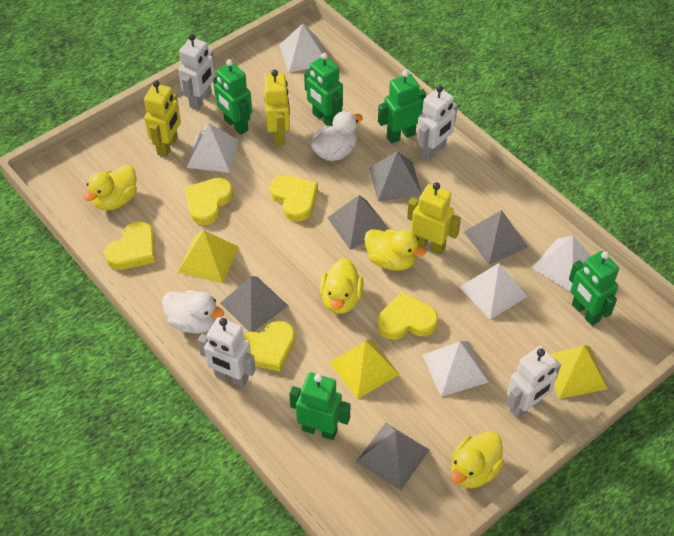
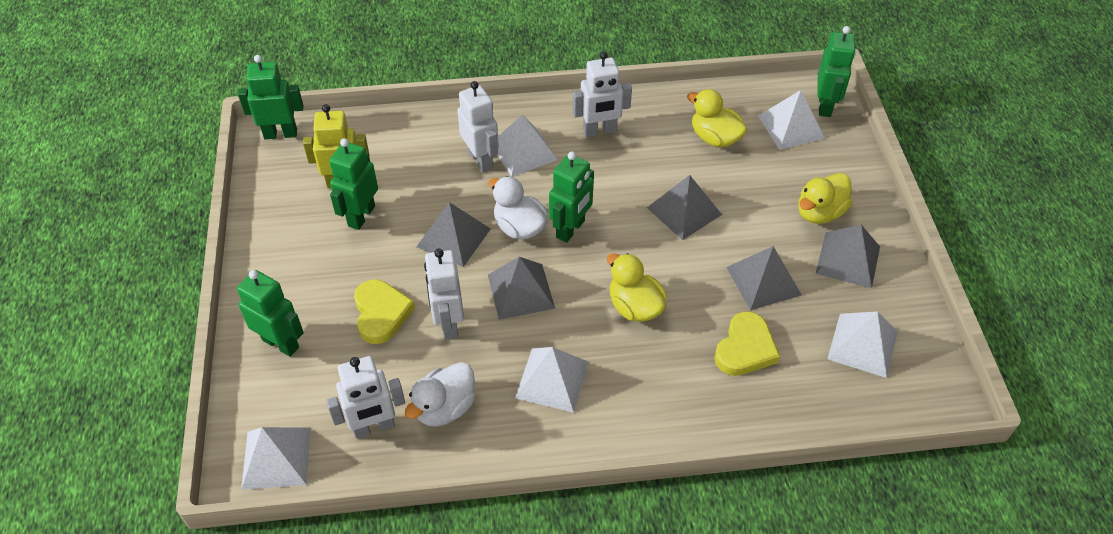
yellow duck: 4 -> 3
yellow heart: 5 -> 2
yellow pyramid: 3 -> 0
yellow robot: 3 -> 1

